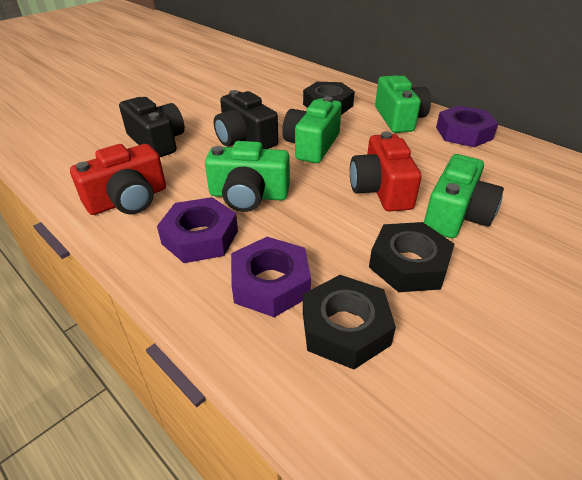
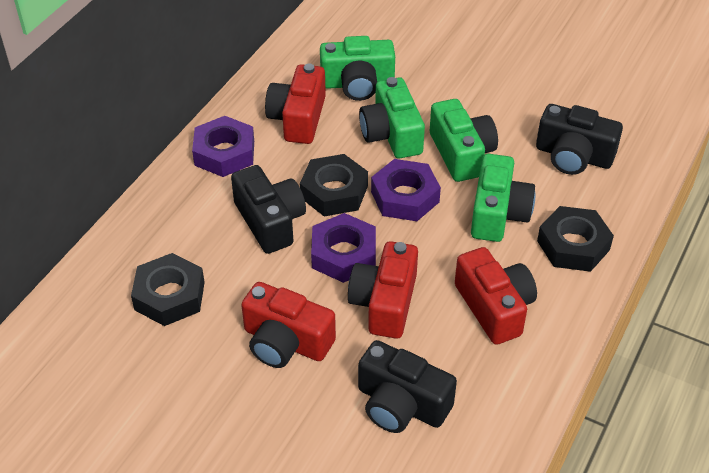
black camera: 2 -> 3
red camera: 2 -> 4

